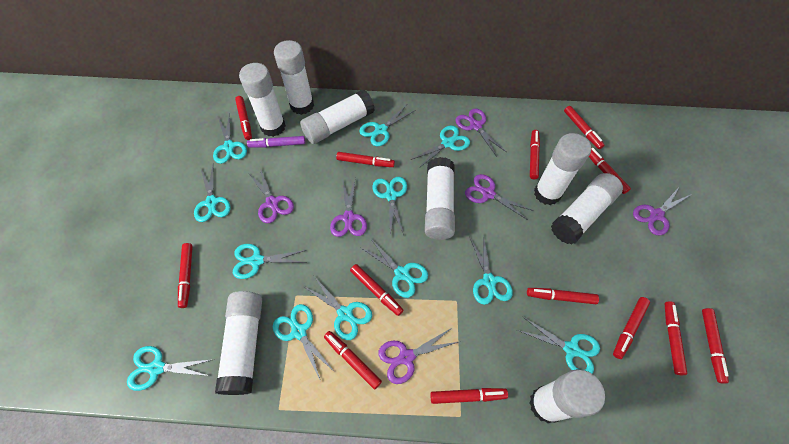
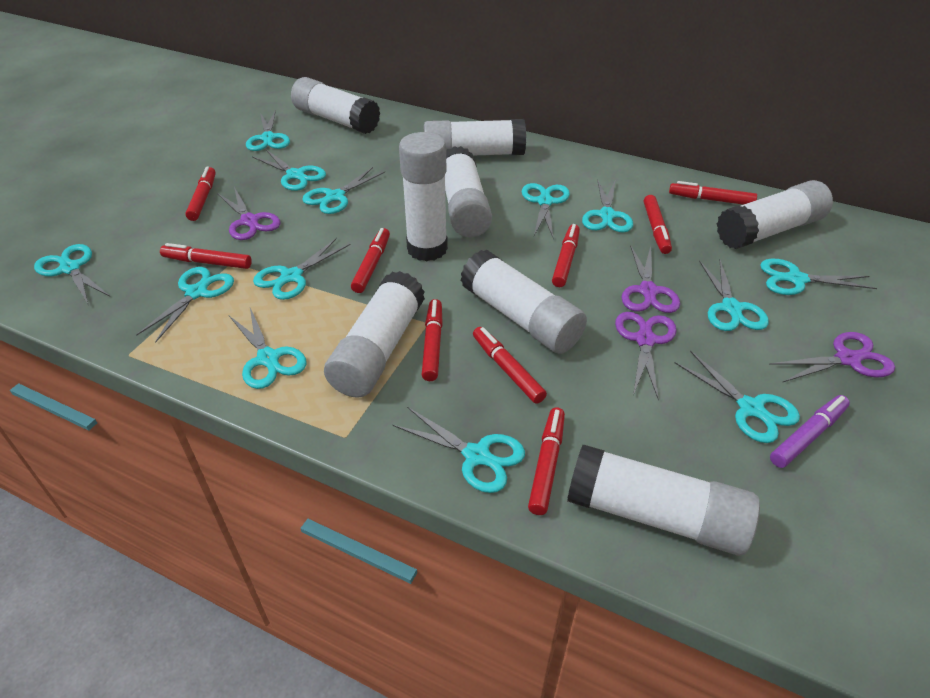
purple scissors: 6 -> 4
red marker: 13 -> 9
turquoise scissors: 12 -> 13

